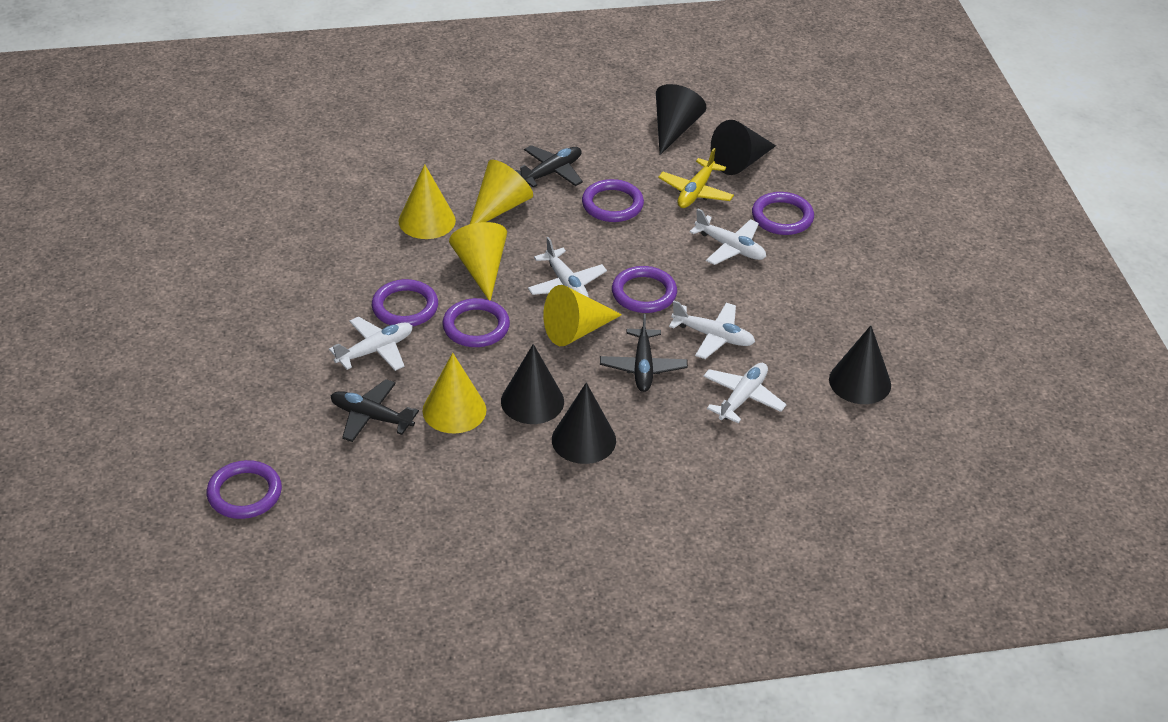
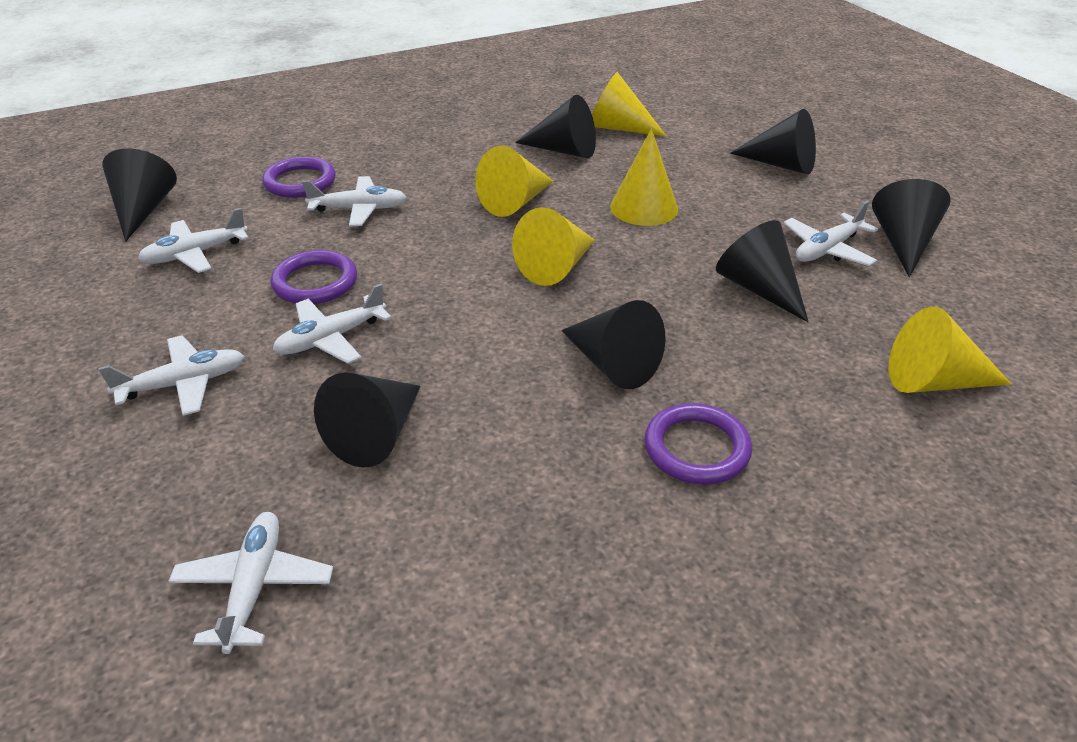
black cone: 5 -> 7
black plane: 3 -> 0
purple ring: 6 -> 3
white plane: 5 -> 6
yellow plane: 1 -> 0

